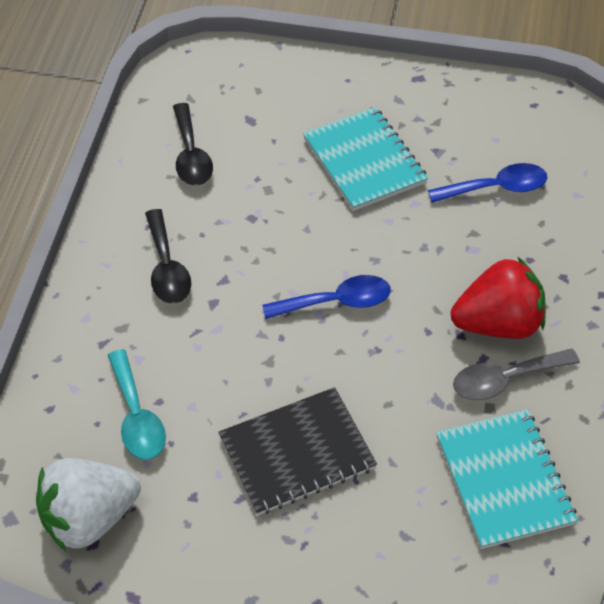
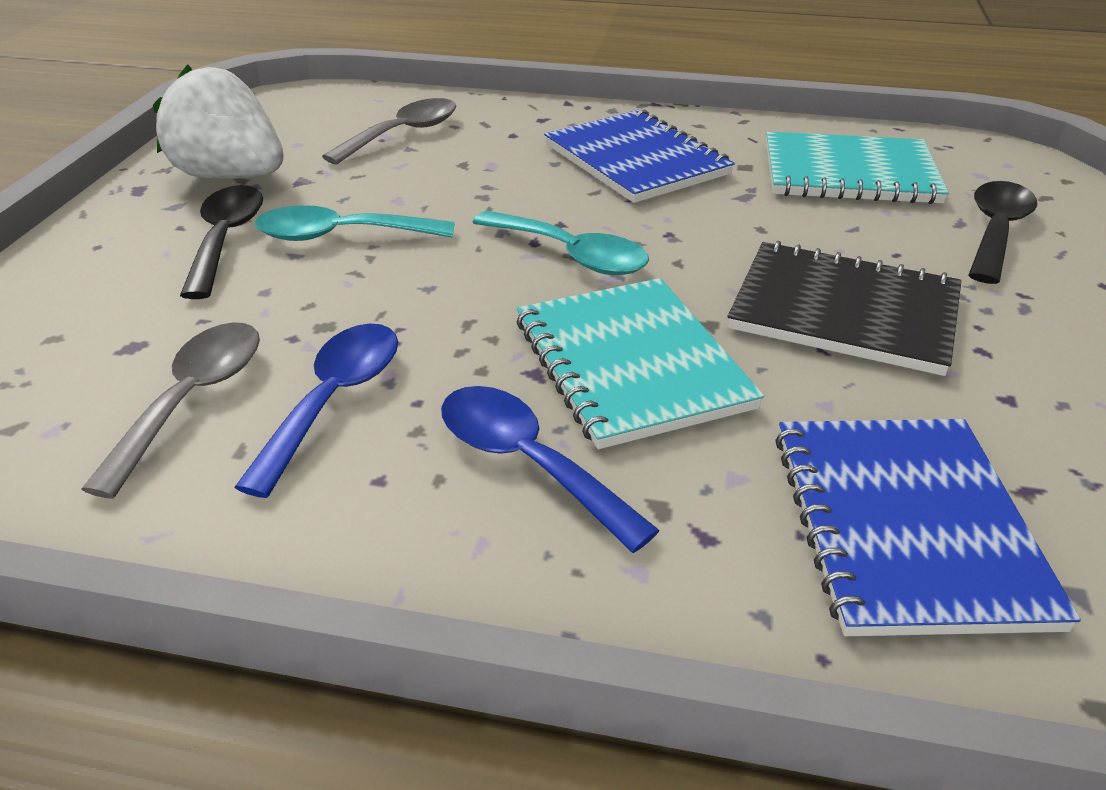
blue notebook: 0 -> 2
grey spoon: 1 -> 2
red strawberry: 1 -> 0
turquoise spoon: 1 -> 2

